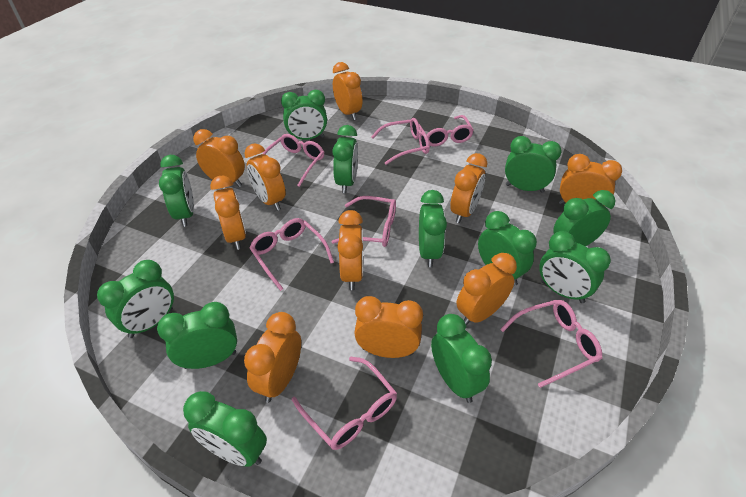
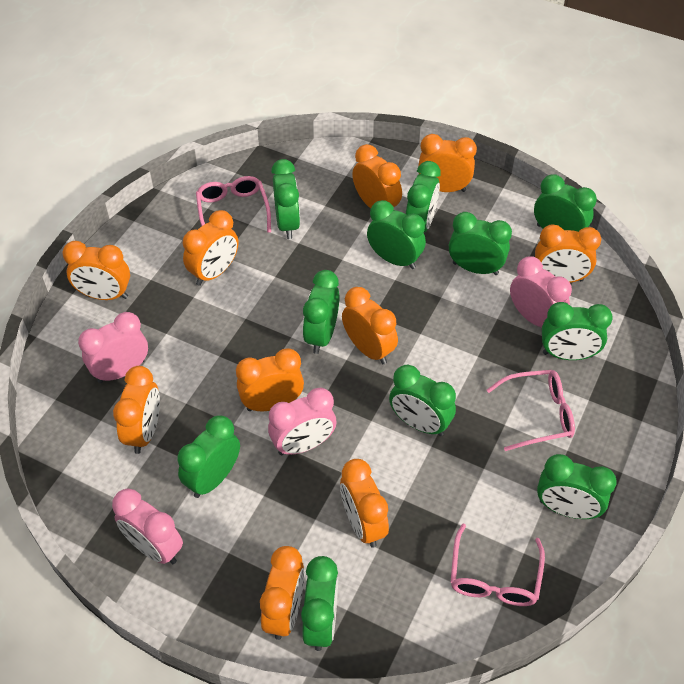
green clock: 12 -> 11
pink clock: 0 -> 4
pink glasses: 7 -> 3

